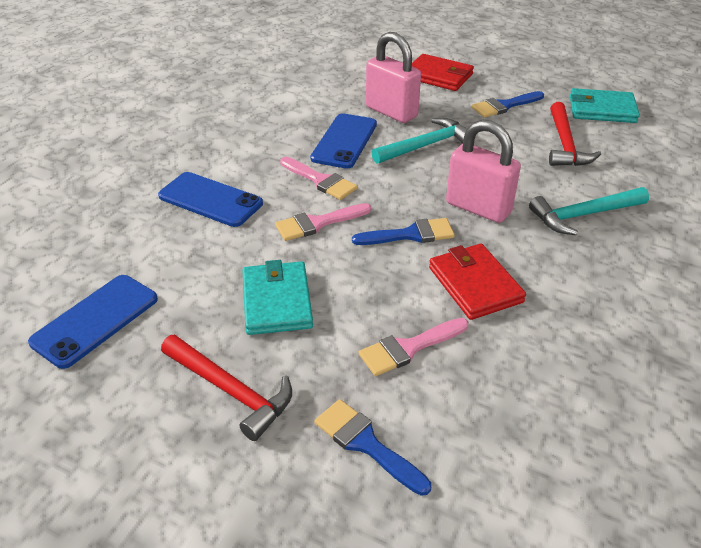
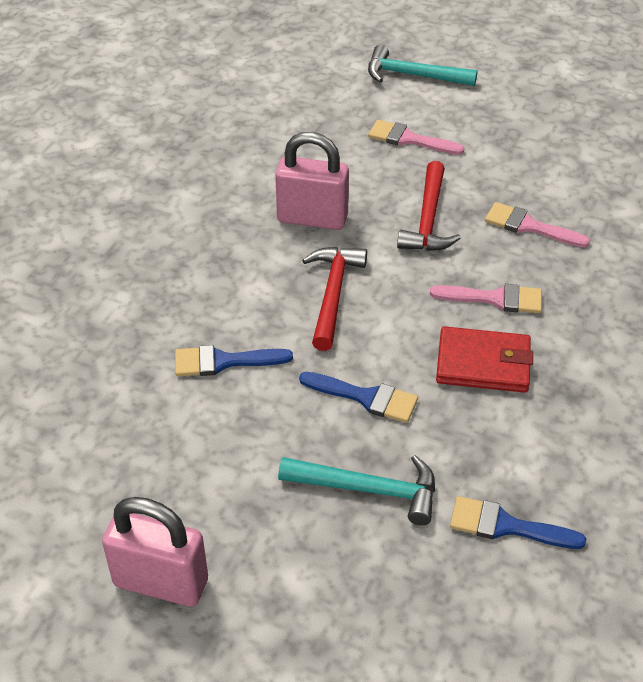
blue phone: 3 -> 0
red wallet: 2 -> 1
turquoise wallet: 2 -> 0

